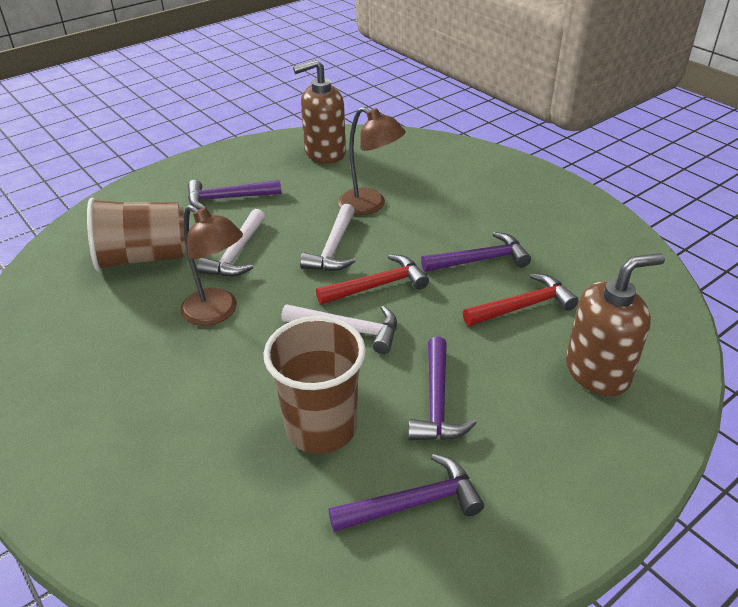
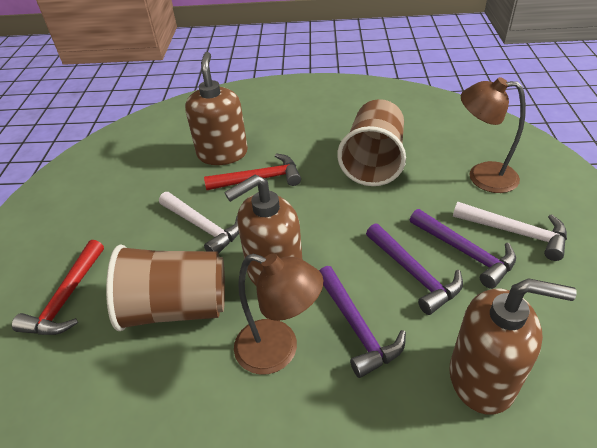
brown soap dispenser: 2 -> 3
purple hammer: 4 -> 3
white hammer: 3 -> 2

